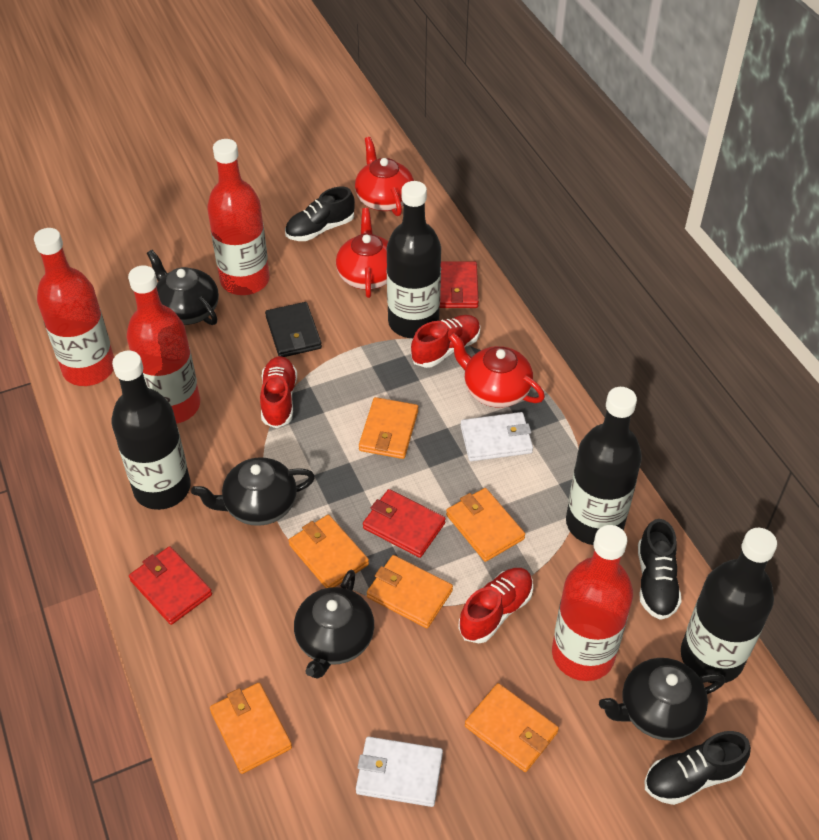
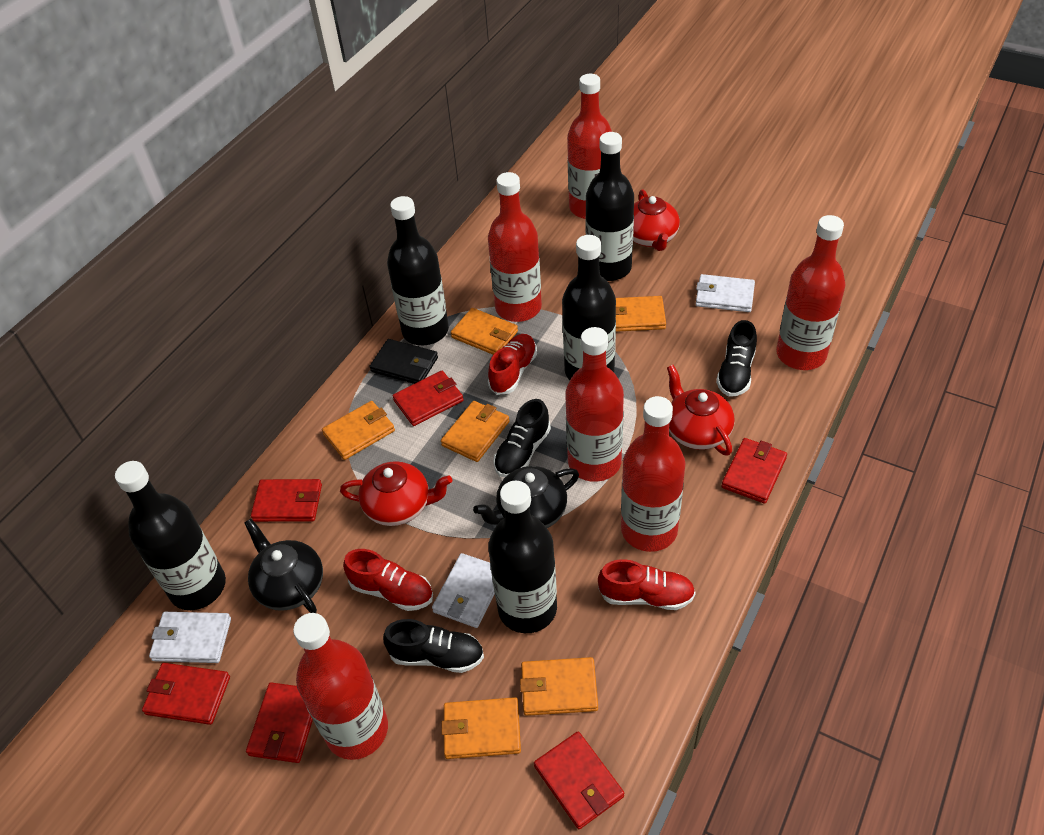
black bottle: 4 -> 5
black teapot: 4 -> 2
red bottle: 4 -> 6
red wallet: 3 -> 6
white wallet: 2 -> 3

